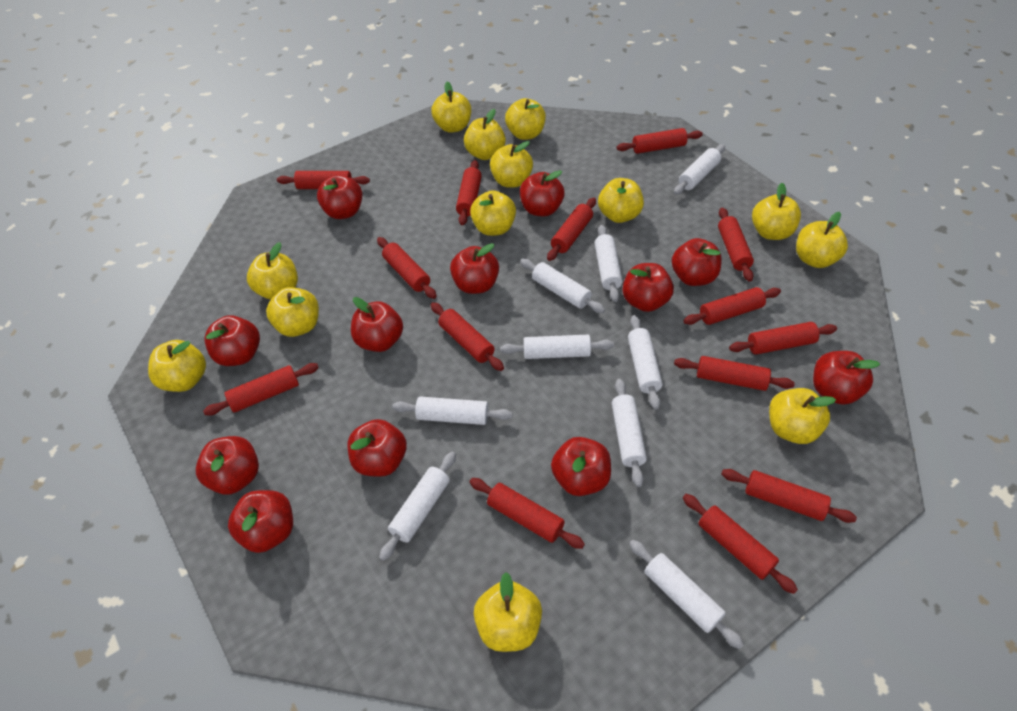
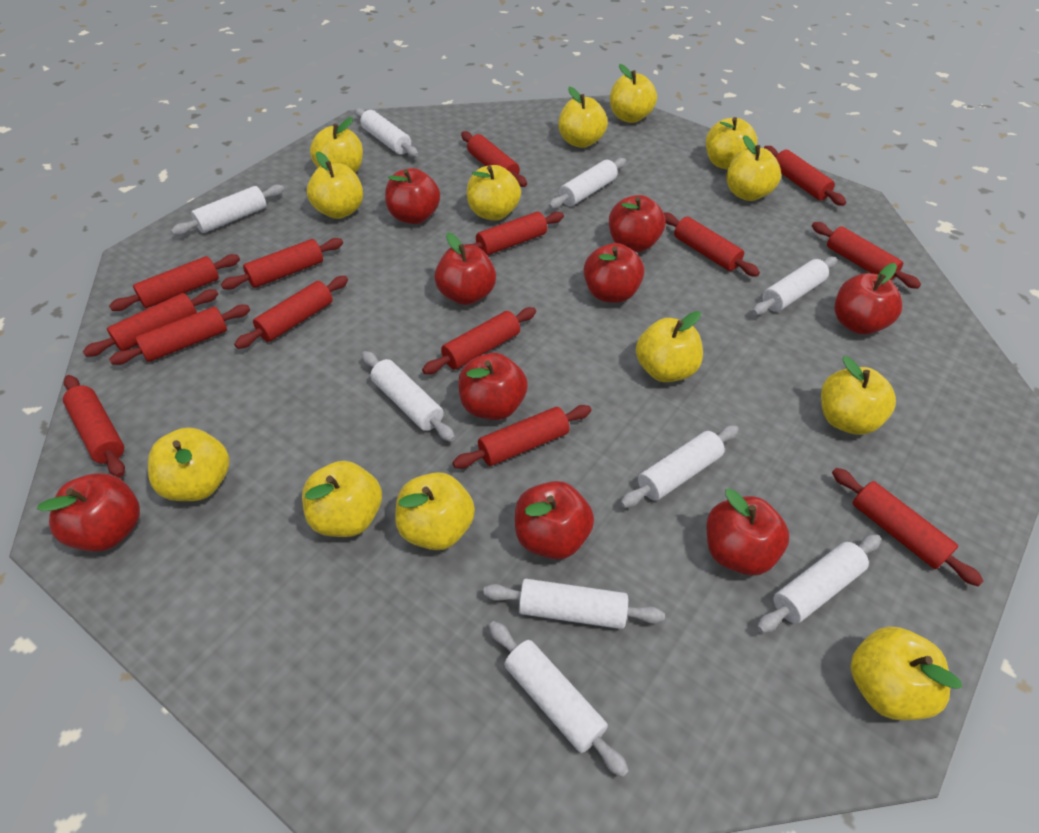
red apple: 12 -> 9

